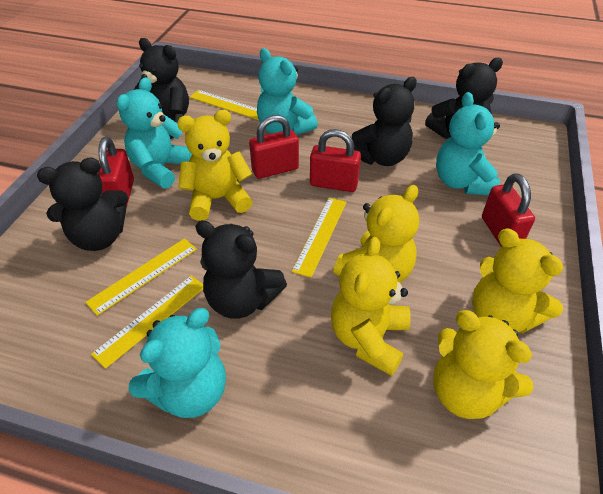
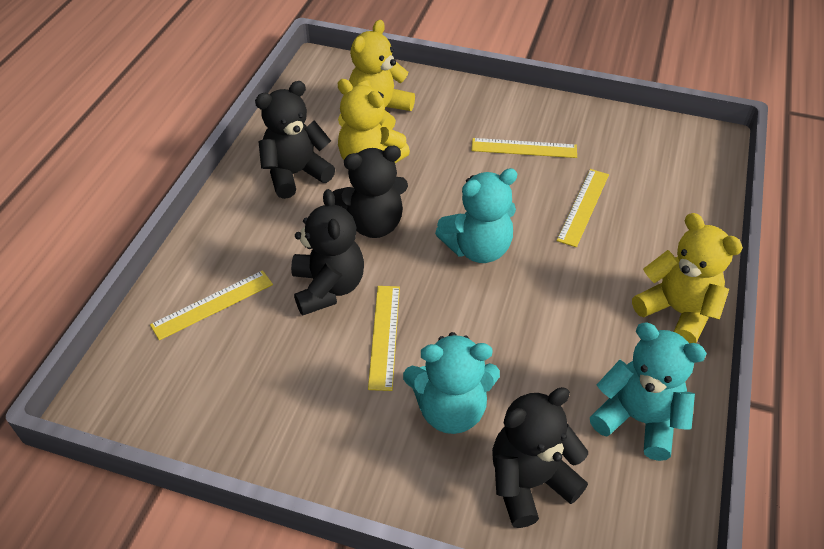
black teddy bear: 5 -> 4
red padlock: 4 -> 0
turquoise teddy bear: 4 -> 3
yellow teddy bear: 5 -> 3

